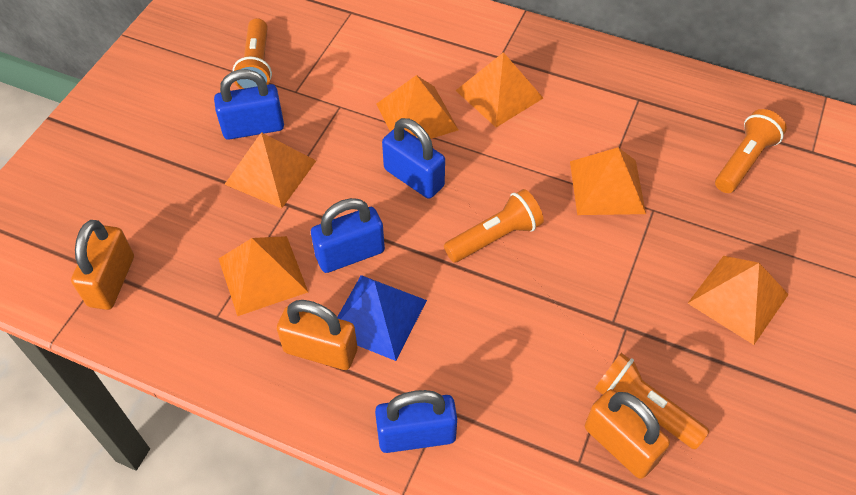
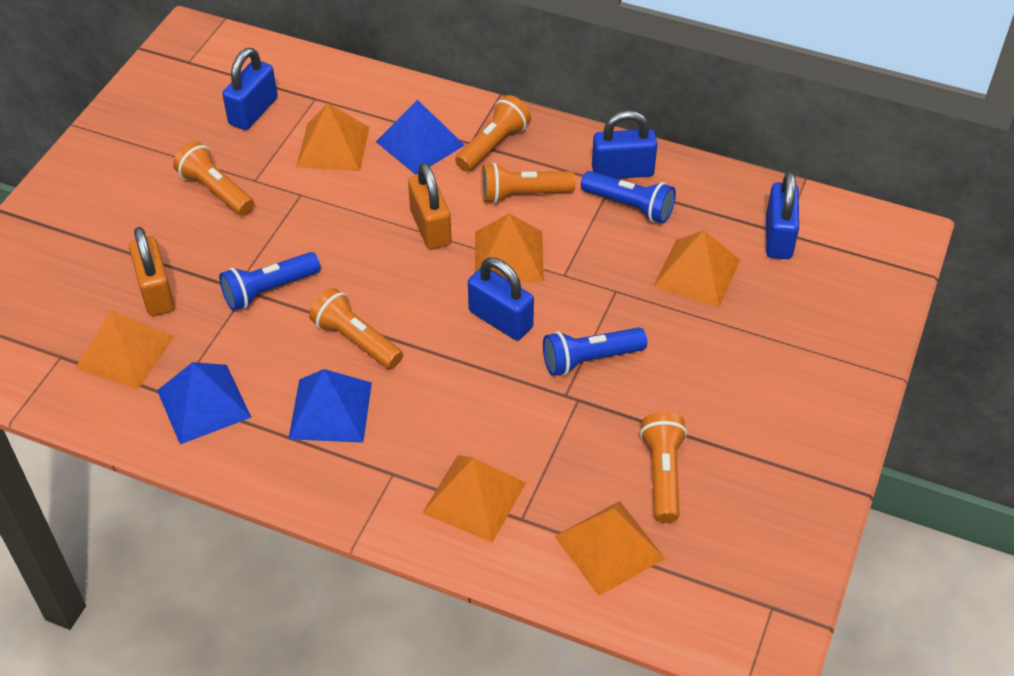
blue flashlight: 0 -> 3
blue pyramid: 1 -> 3
orange flashlight: 4 -> 5
orange padlock: 3 -> 2

